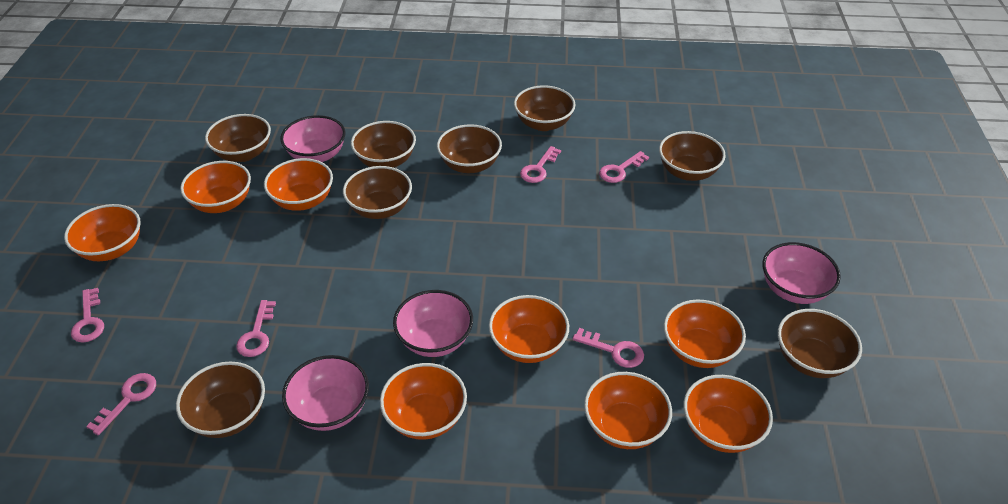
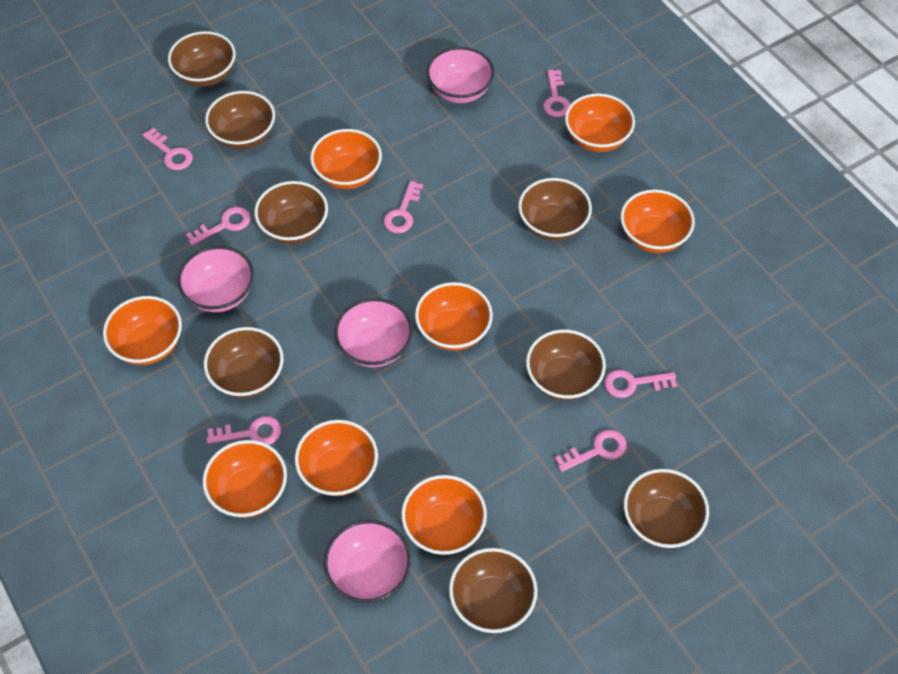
pink key: 6 -> 7

